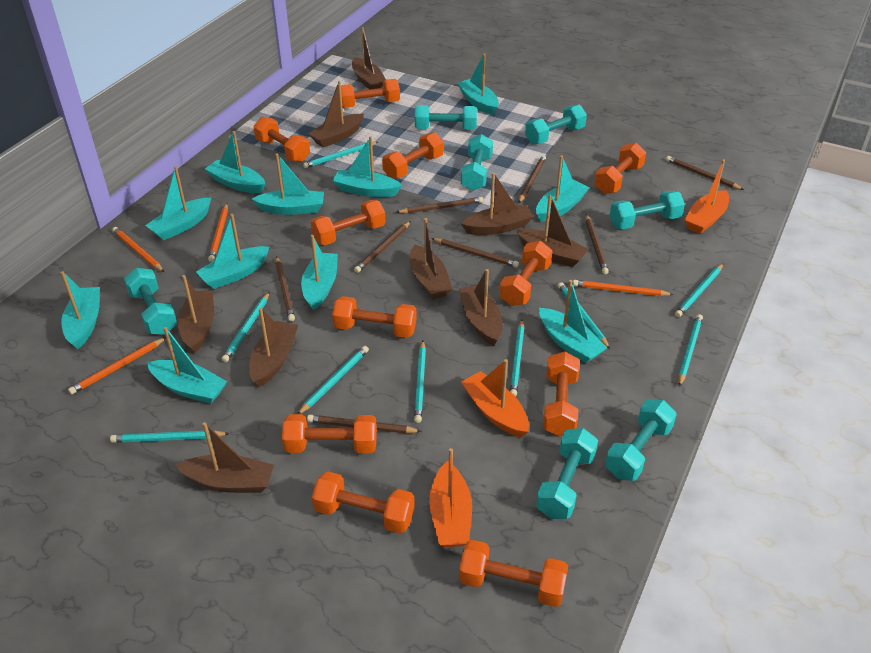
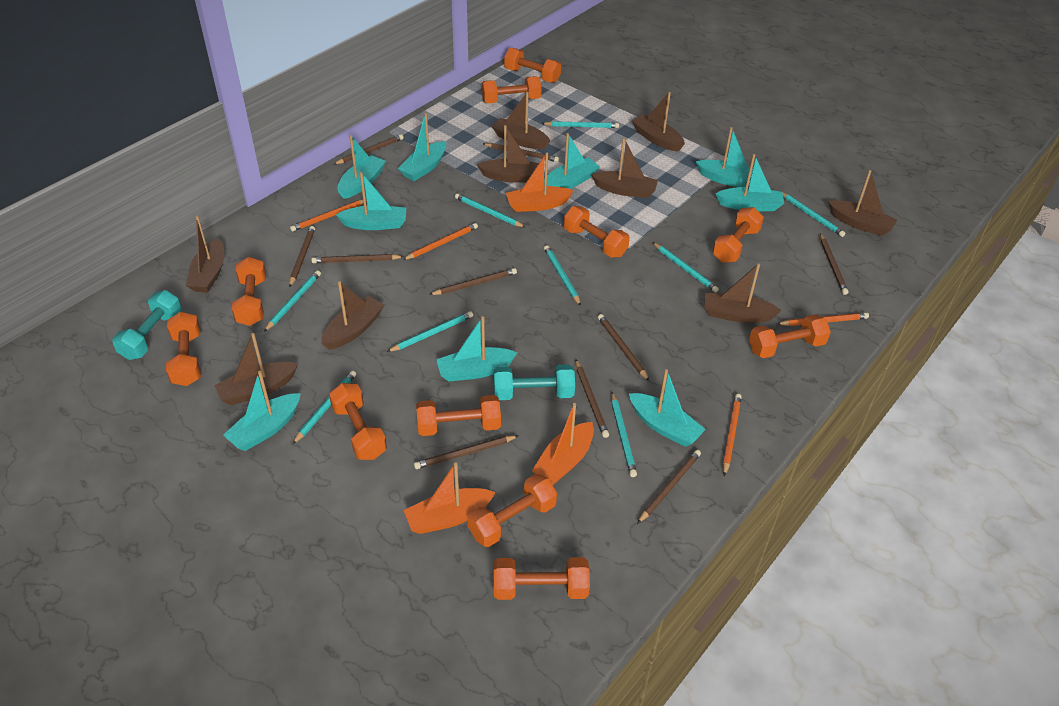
brown pencil: 8 -> 10
turquoise boat: 11 -> 9
turquoise dumbbell: 7 -> 2

